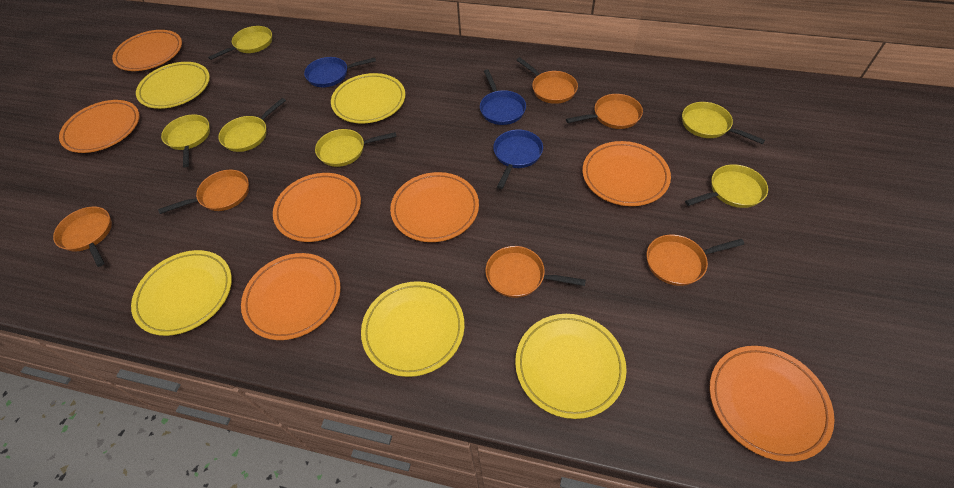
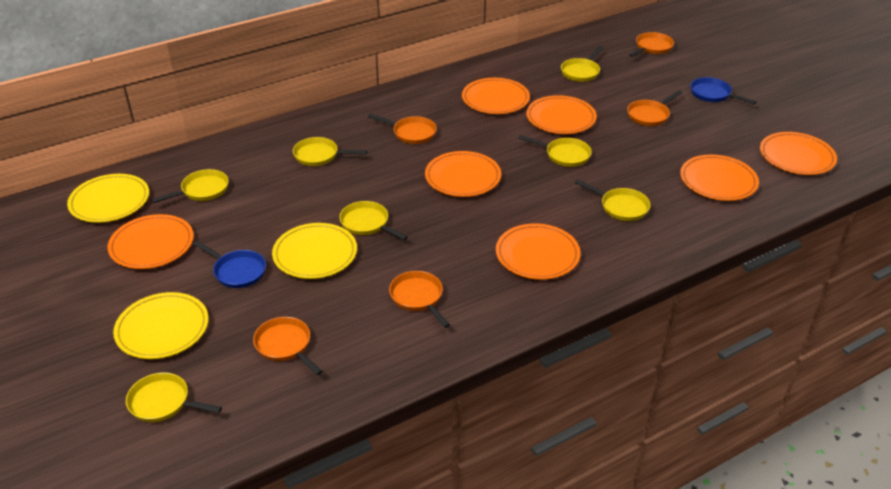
blue pan: 3 -> 2
orange pan: 6 -> 5
yellow pan: 6 -> 7
yellow plate: 5 -> 3

